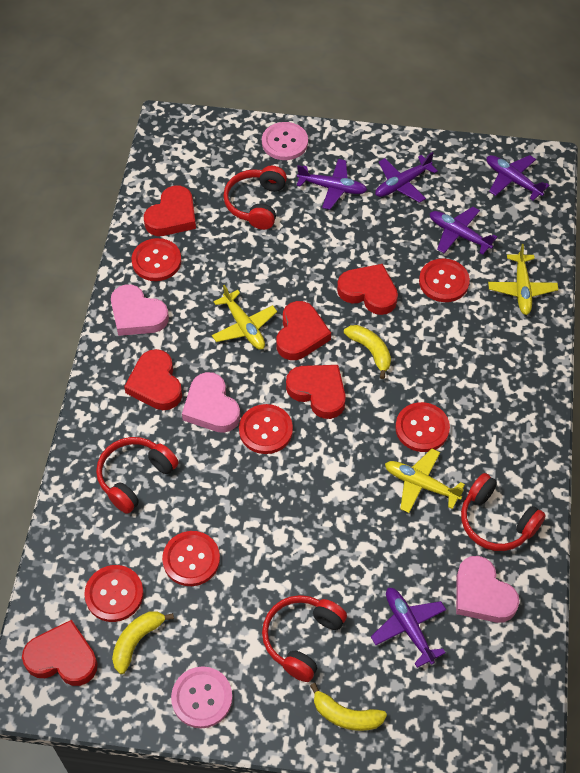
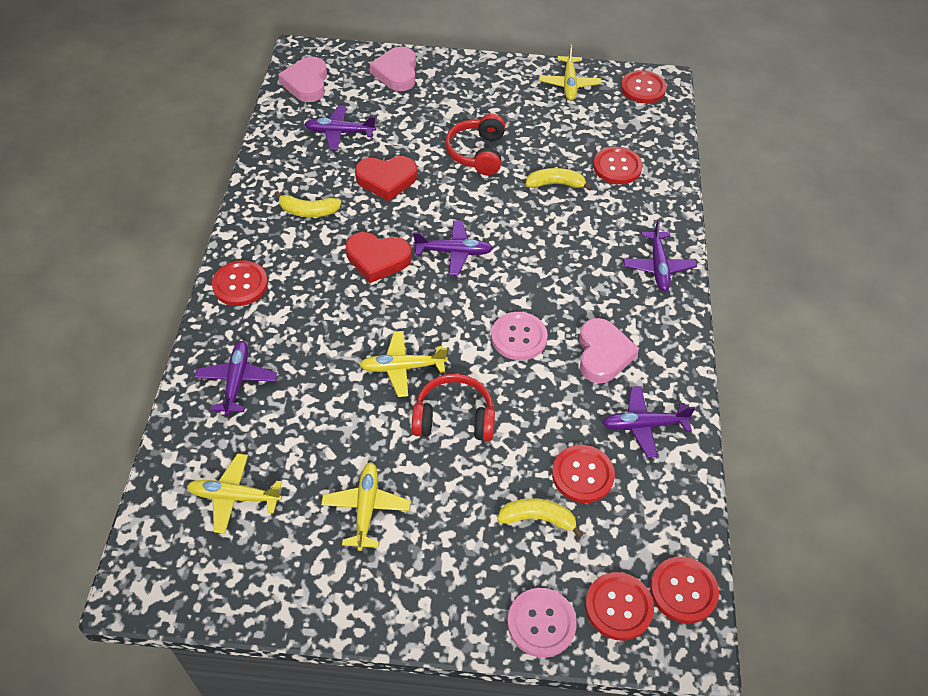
red headphones: 4 -> 2
red heart: 6 -> 2
yellow plane: 3 -> 4

